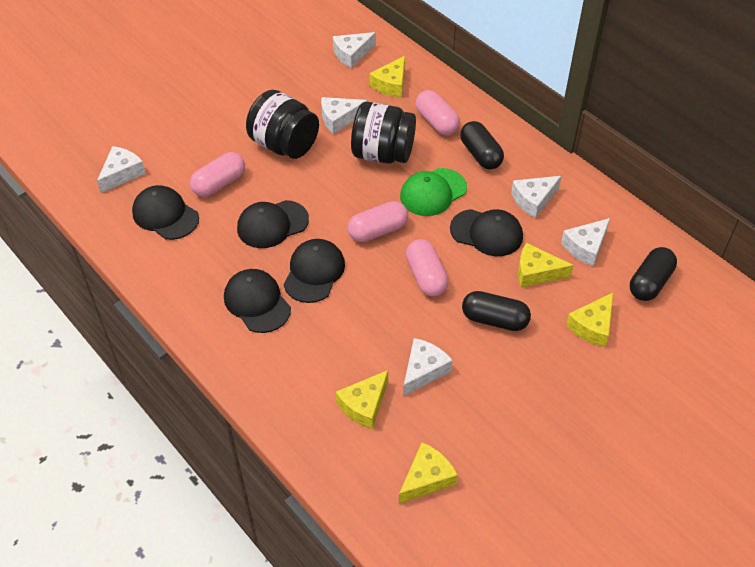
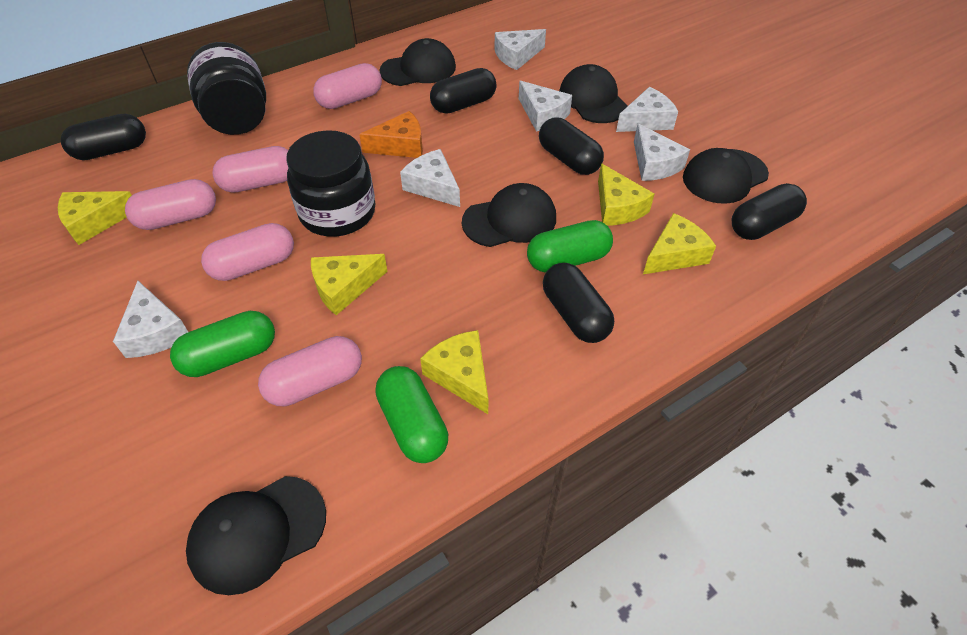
black capsule: 3 -> 5
green cap: 1 -> 0
green capsule: 0 -> 3
orange cheese: 0 -> 1
pink capsule: 4 -> 5

